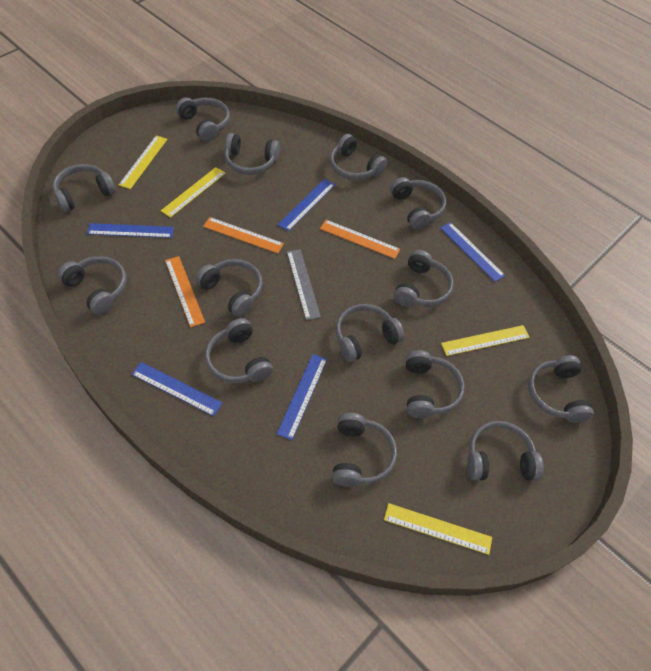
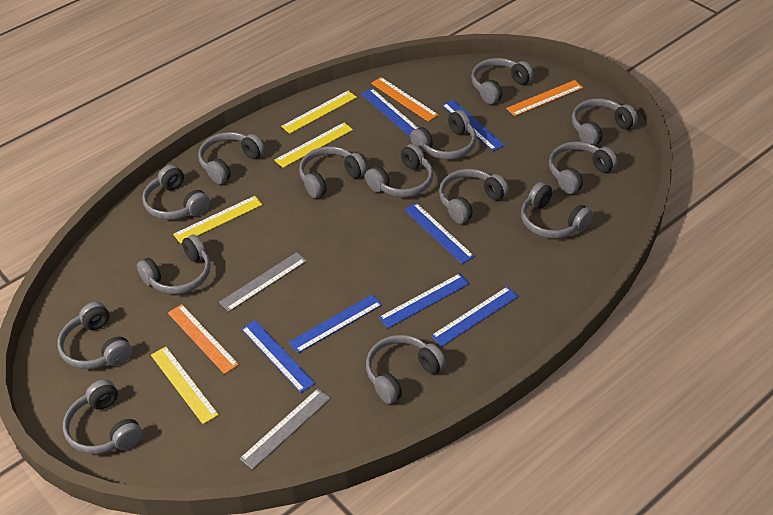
blue ruler: 5 -> 7
grey ruler: 1 -> 2

